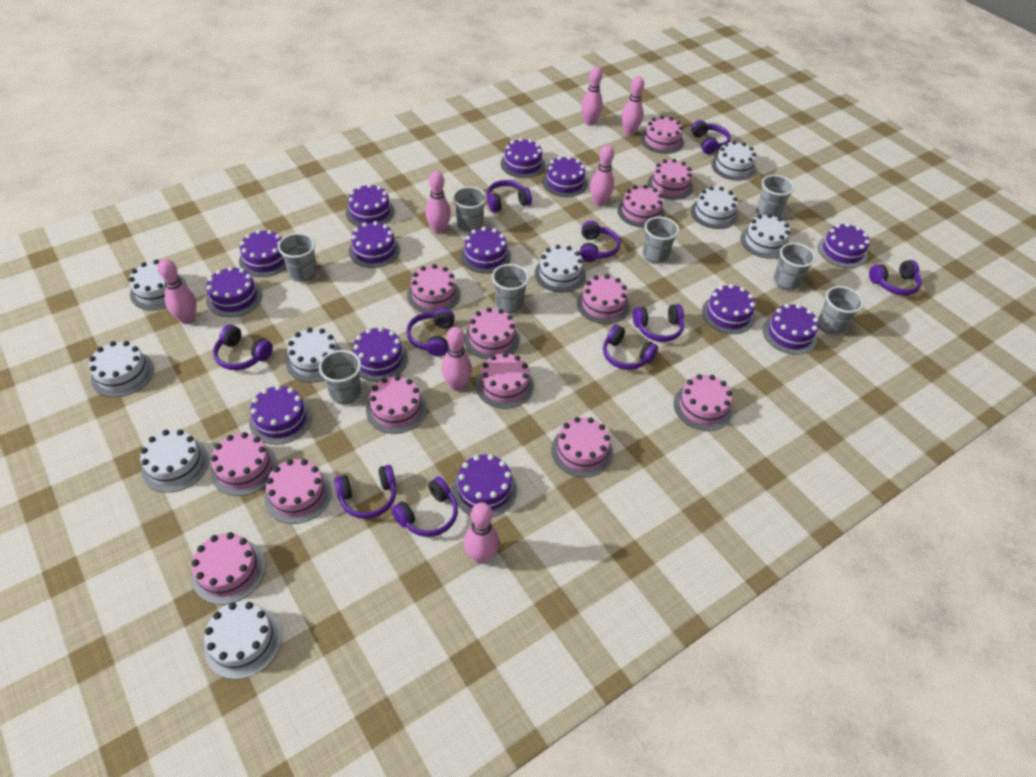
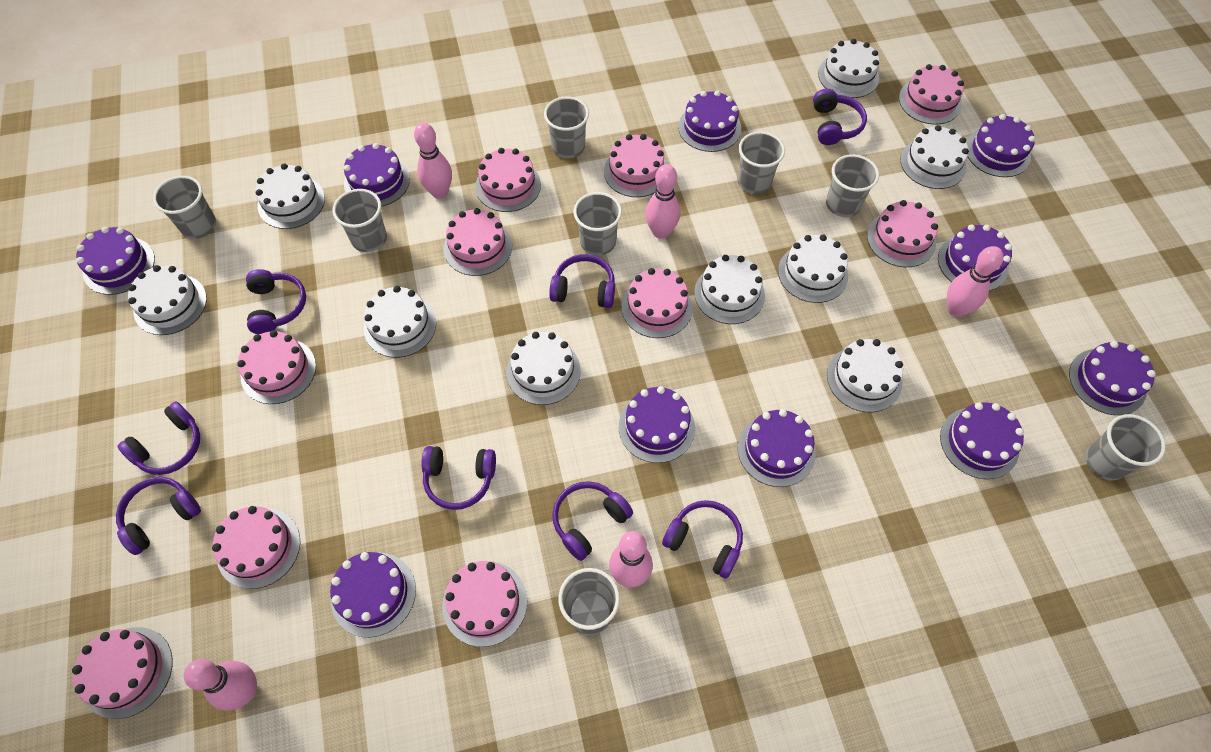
pink bowling pin: 7 -> 5
pink cake: 13 -> 10
purple cake: 13 -> 10
purple headphones: 10 -> 8

